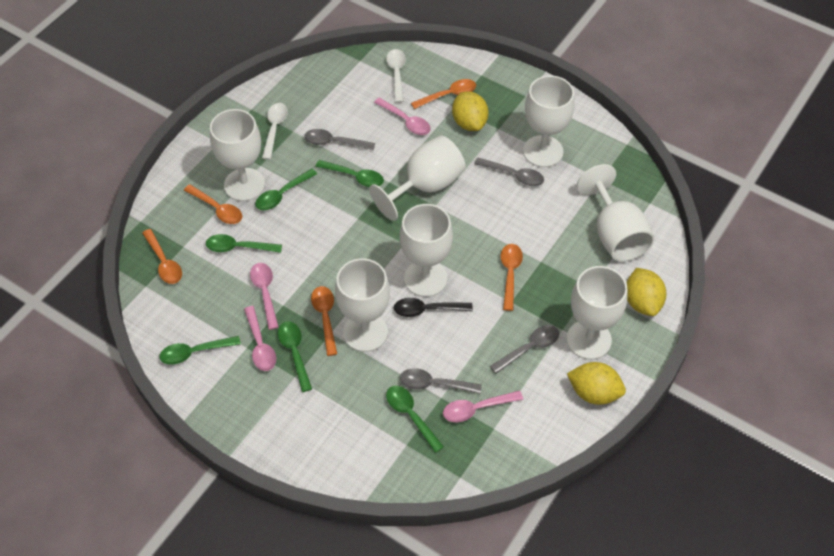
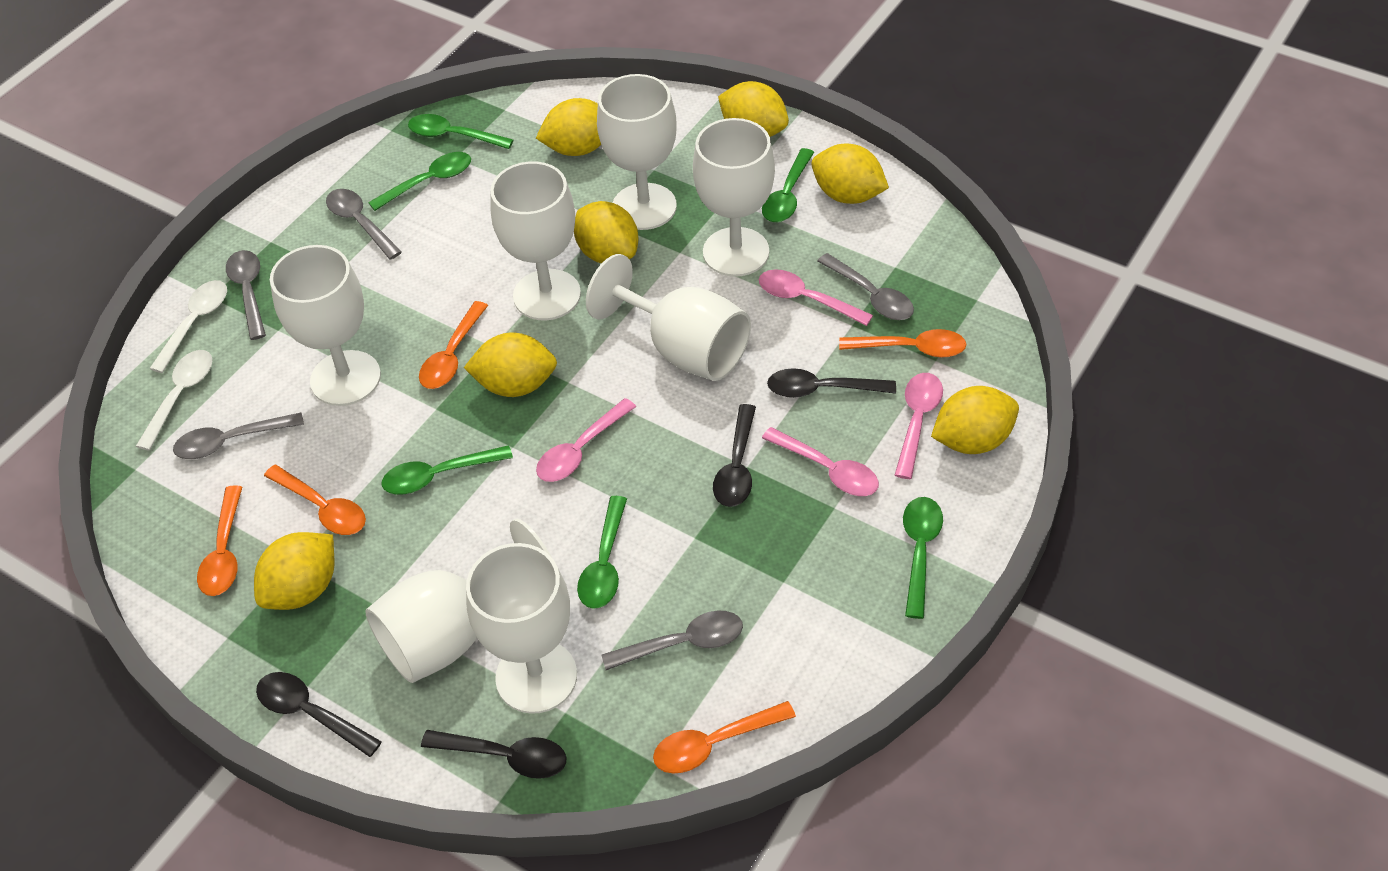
black spoon: 1 -> 4
grey spoon: 4 -> 5
yellow lemon: 3 -> 7

